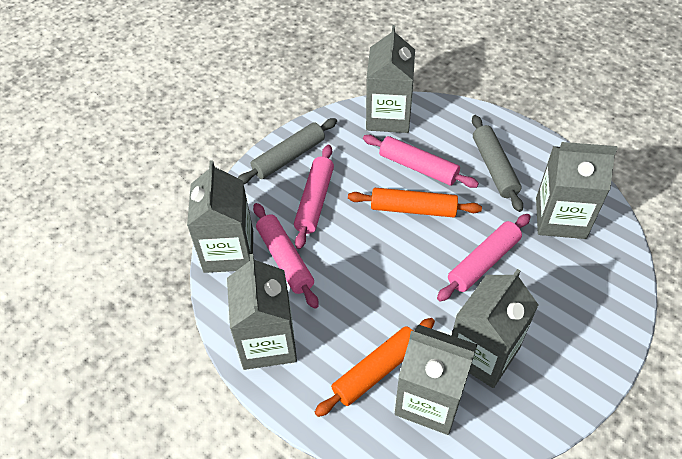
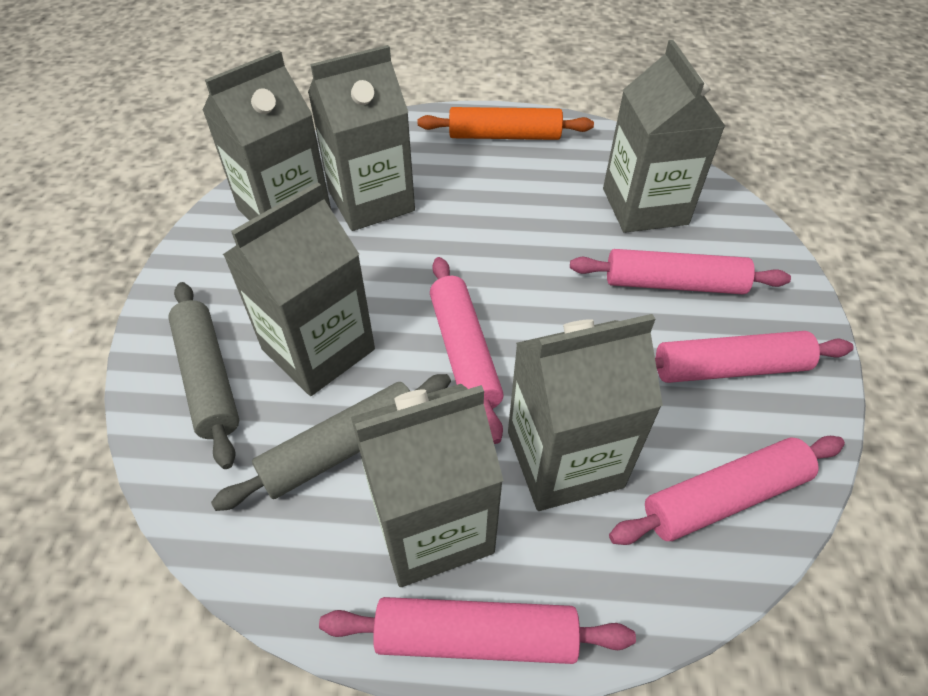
orange rolling pin: 2 -> 1
pink rolling pin: 4 -> 5

